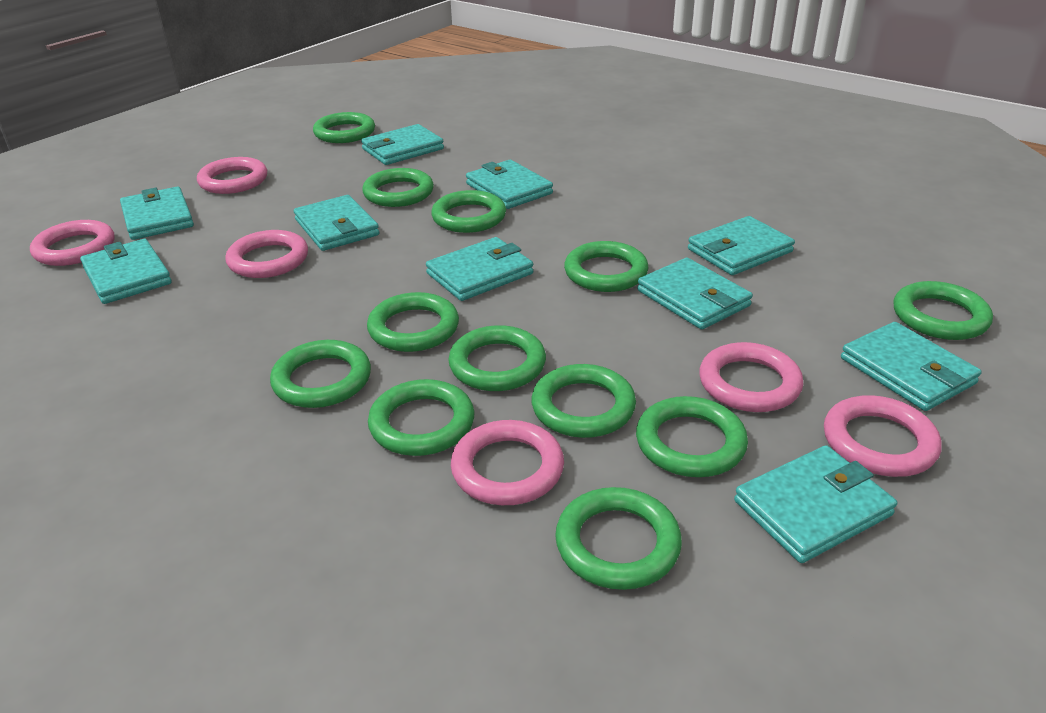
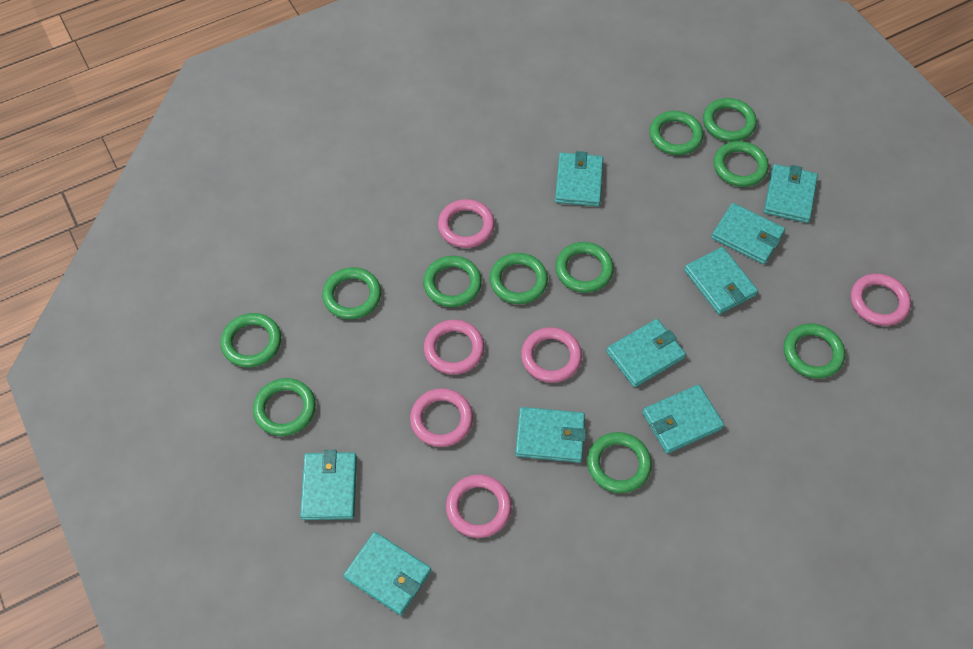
green ring: 12 -> 11
turquoise wallet: 10 -> 9

